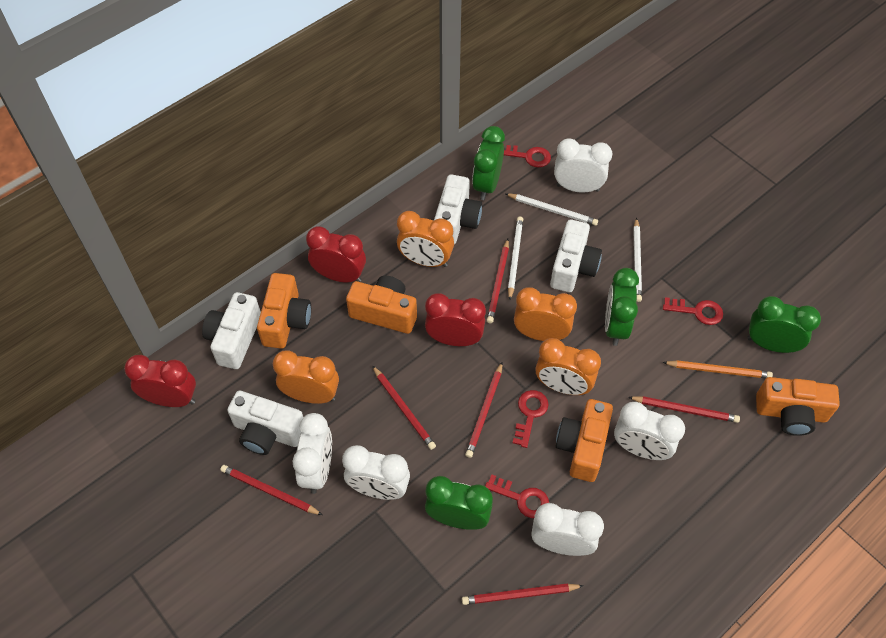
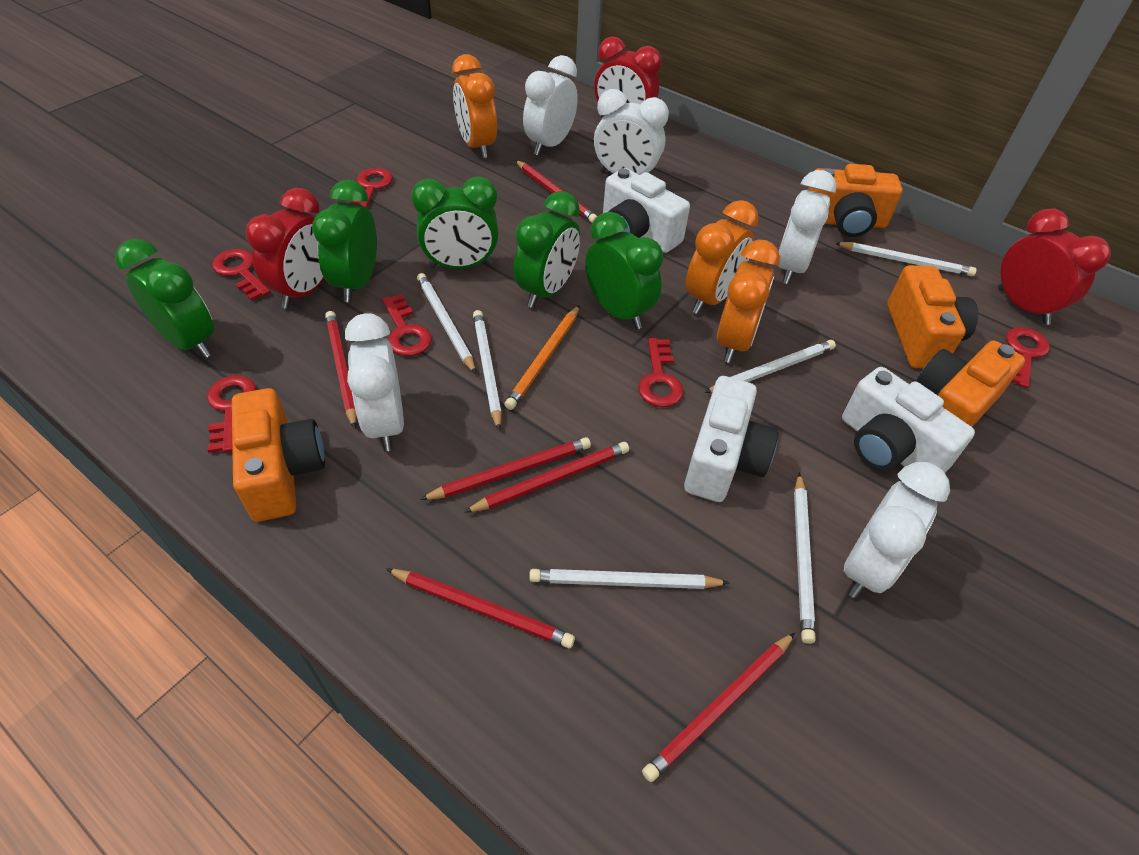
green clock: 4 -> 5
orange clock: 4 -> 3
red key: 4 -> 6
white camera: 4 -> 3
white pencil: 3 -> 6

